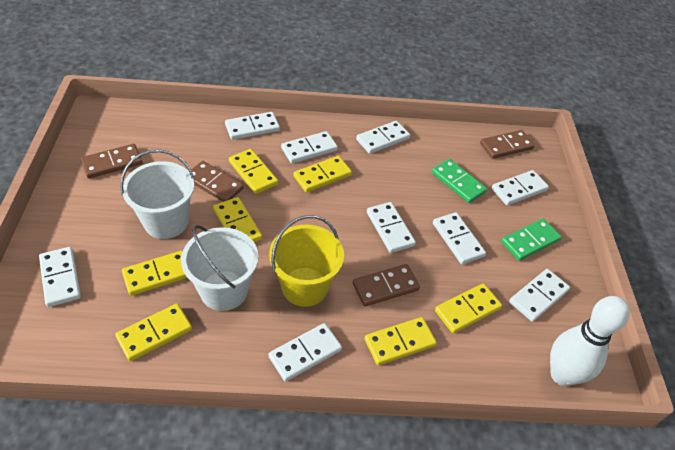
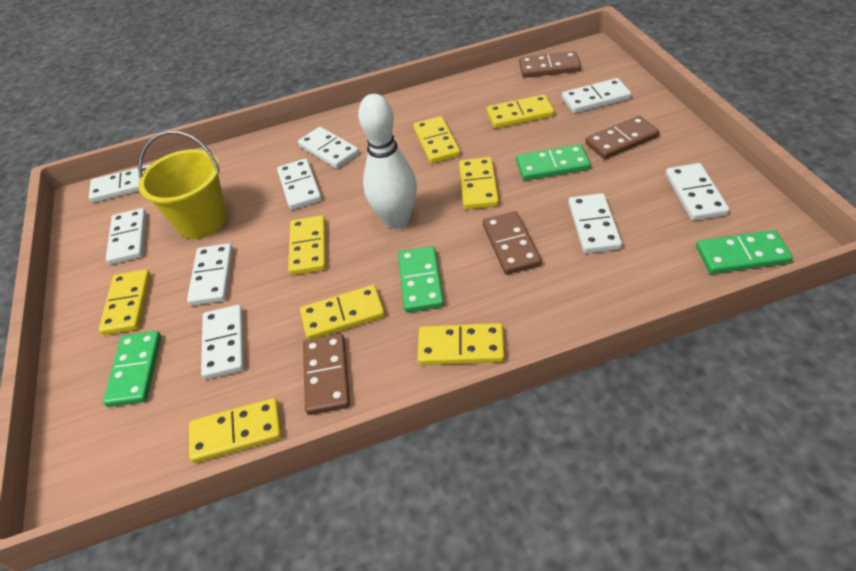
green domino: 2 -> 4
white bucket: 2 -> 0
yellow domino: 7 -> 8

